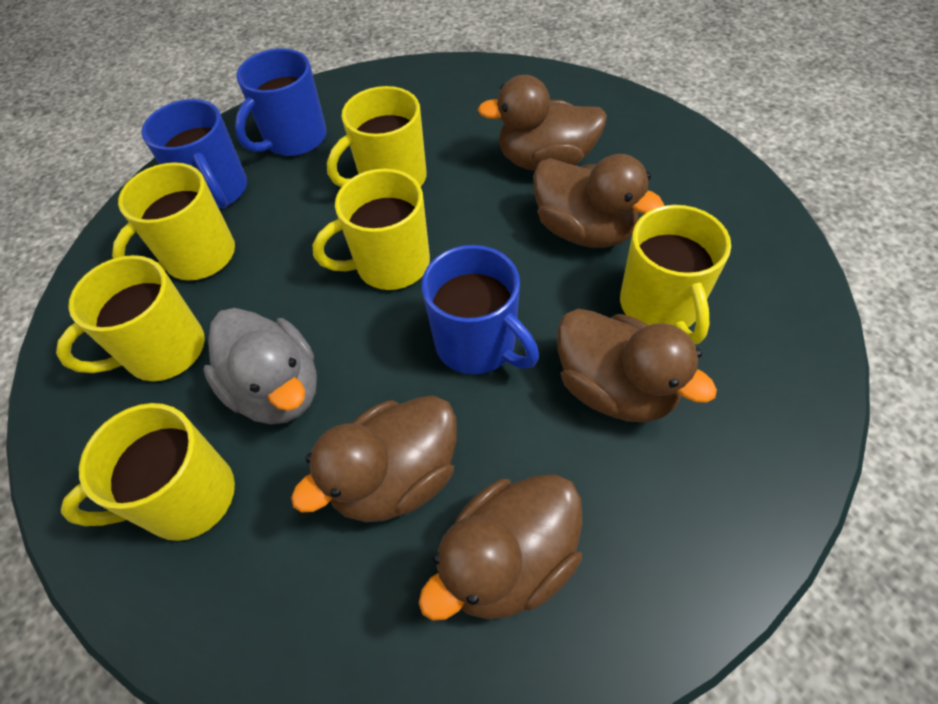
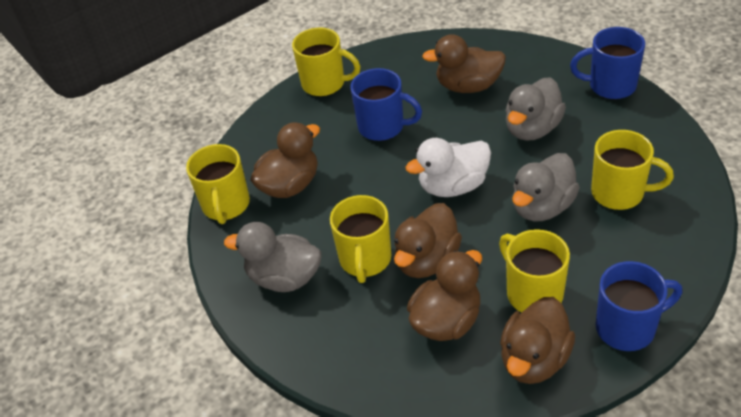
grey duck: 1 -> 3
white duck: 0 -> 1
yellow mug: 6 -> 5

